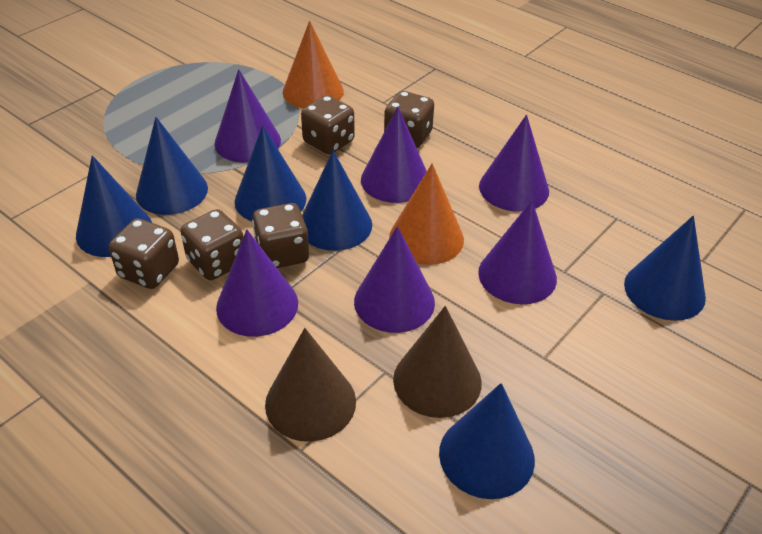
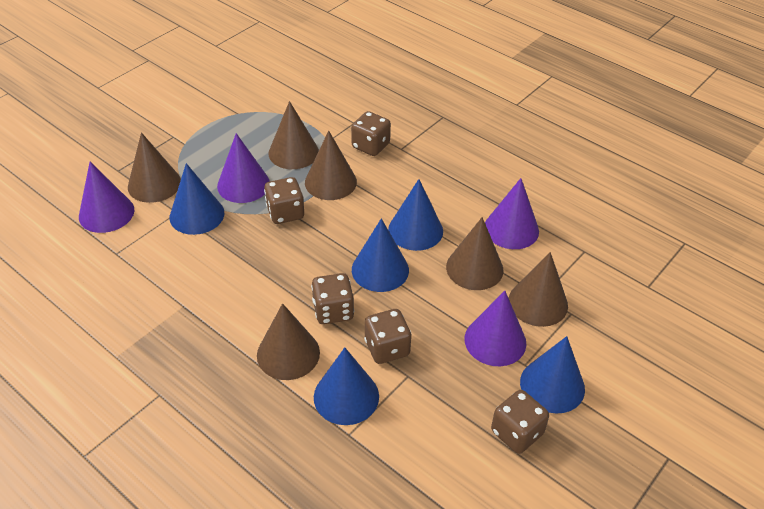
blue cone: 6 -> 5
brown cone: 2 -> 6
orange cone: 2 -> 0
purple cone: 6 -> 4

